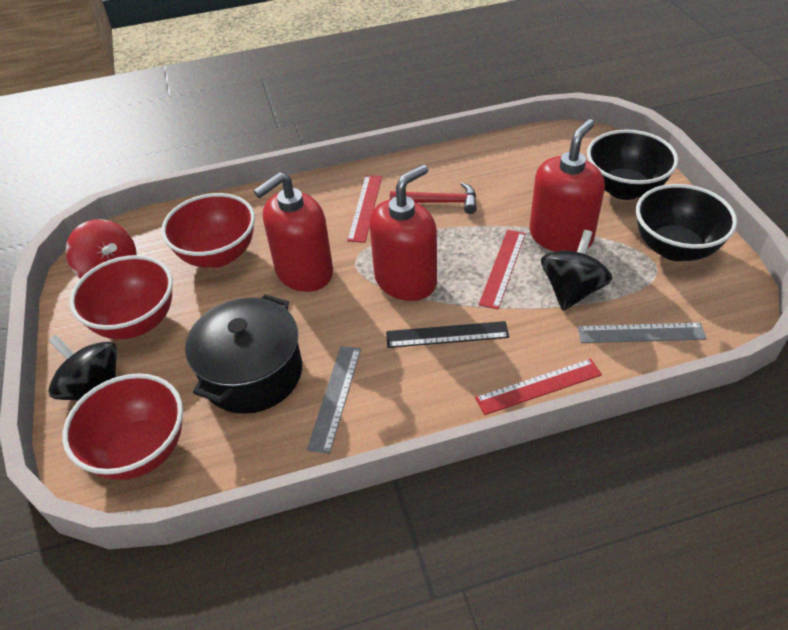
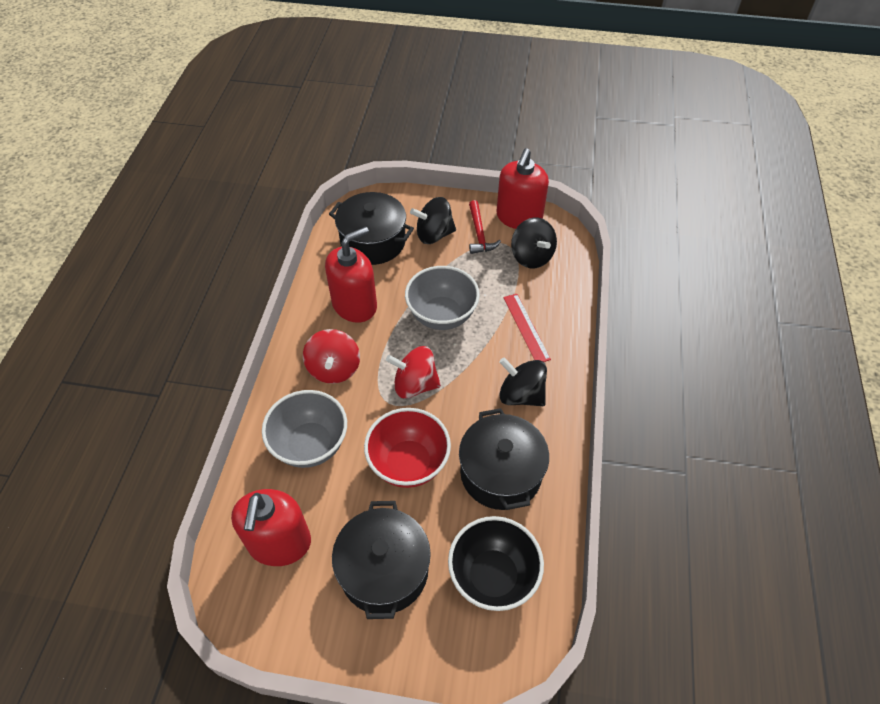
black bowl: 2 -> 1
black pot: 1 -> 3
black ruler: 1 -> 0
black spinning top: 2 -> 3
grey bowl: 0 -> 2
grey ruler: 2 -> 0
red bowl: 3 -> 1
red ruler: 3 -> 1
red spinning top: 1 -> 2

